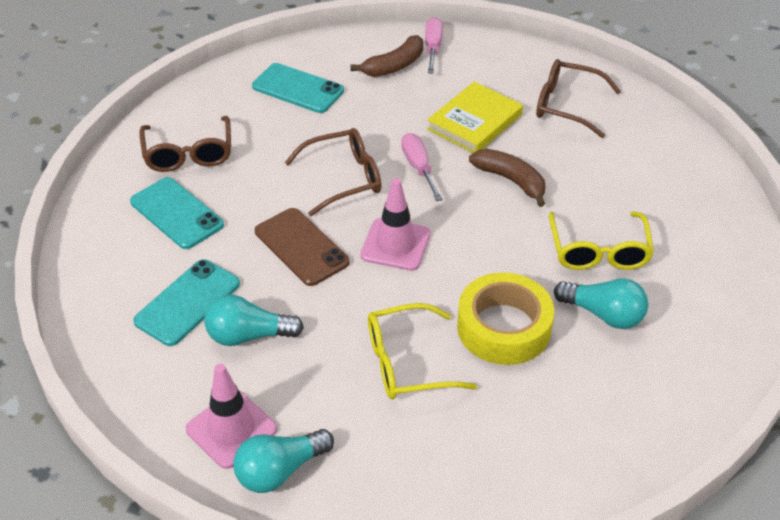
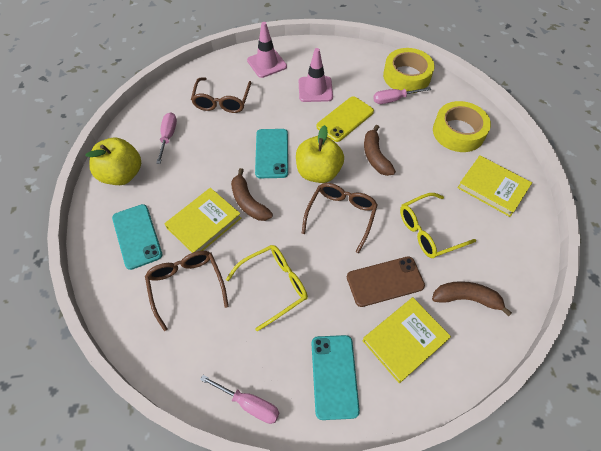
brown banana: 2 -> 3
pink screwdriver: 2 -> 3
turquoise light bulb: 3 -> 0
yellow apple: 0 -> 2
yellow book: 1 -> 3
yellow phone: 0 -> 1
yellow tape: 1 -> 2

